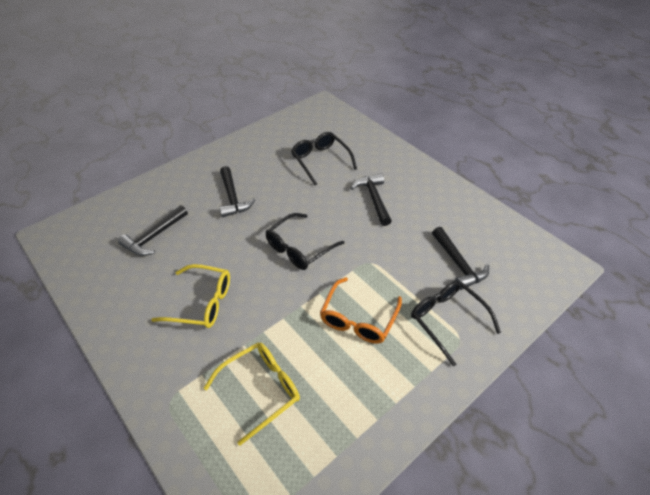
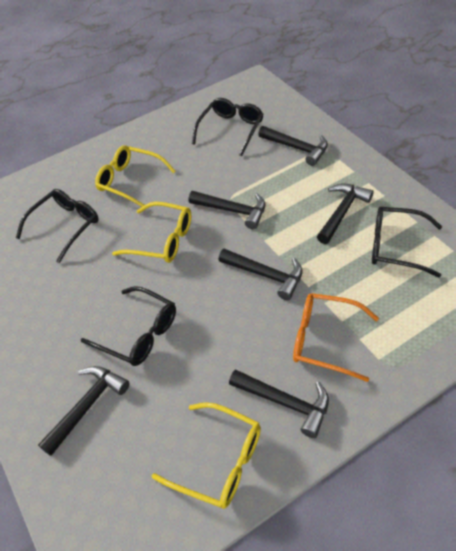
black glasses: 3 -> 4
black hammer: 4 -> 6
yellow glasses: 2 -> 3

